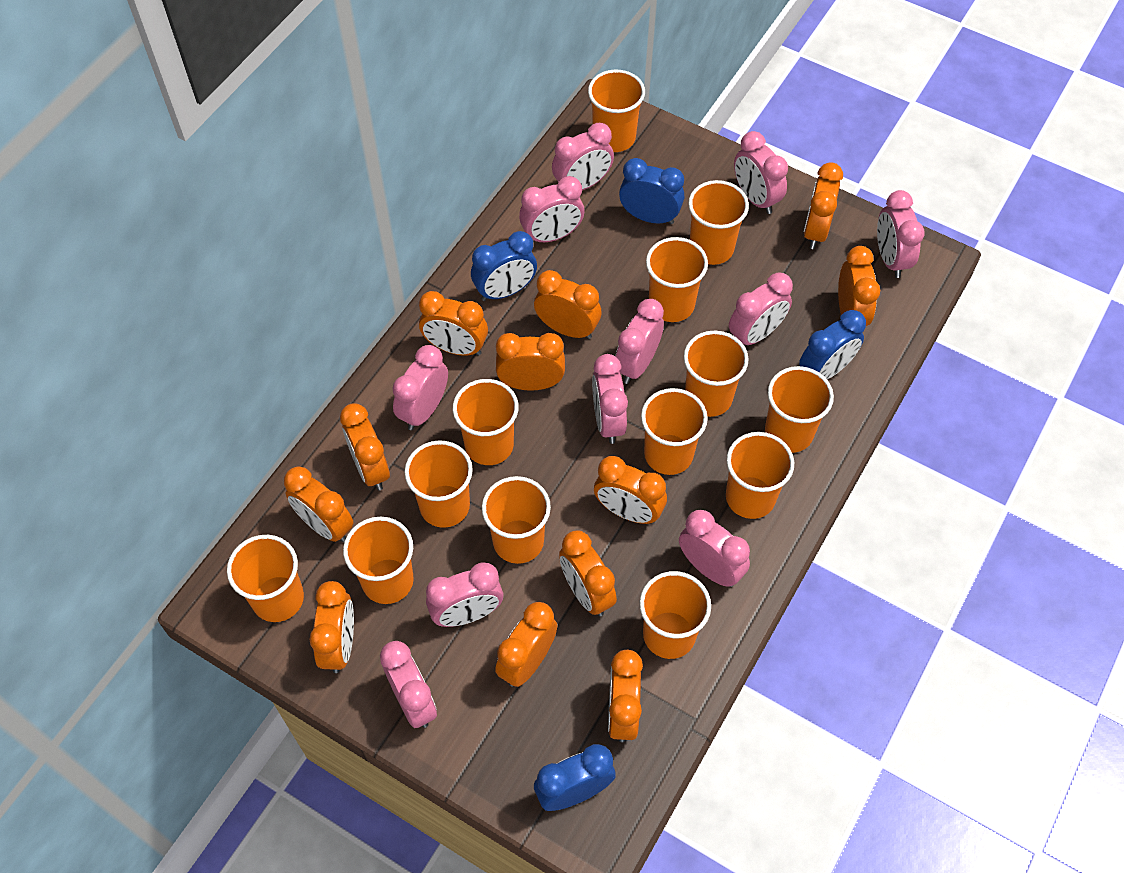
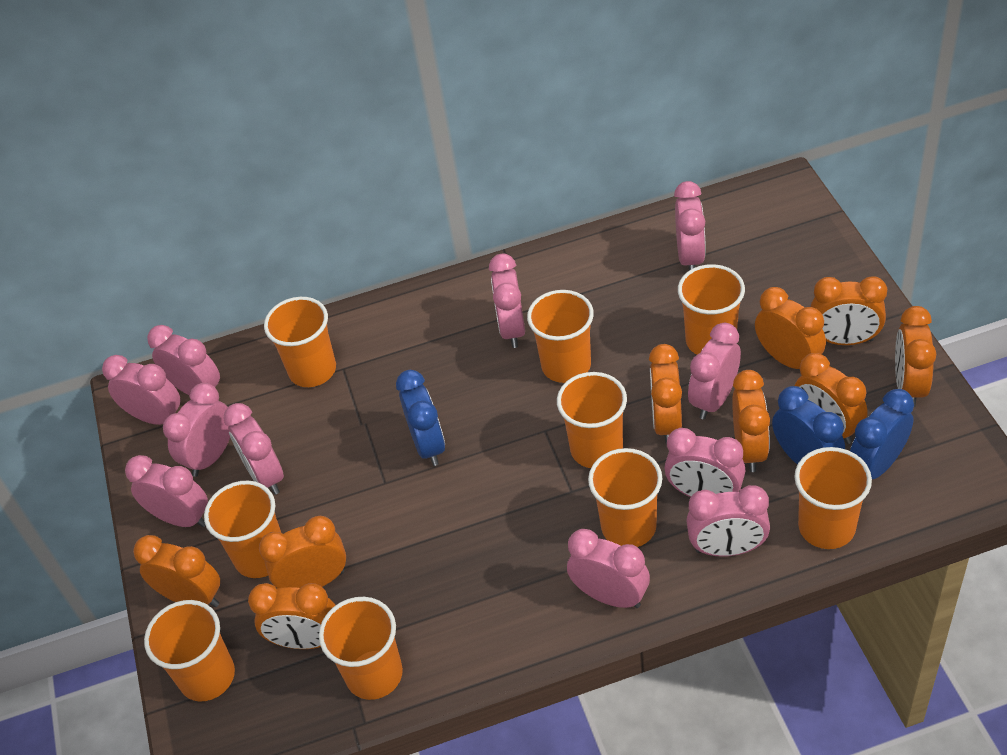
blue clock: 4 -> 3
orange clock: 12 -> 9
orange cup: 13 -> 9

